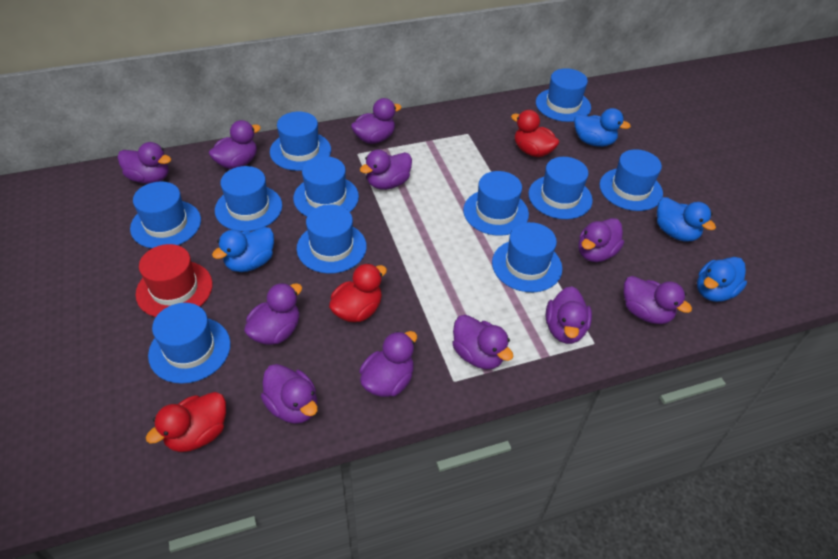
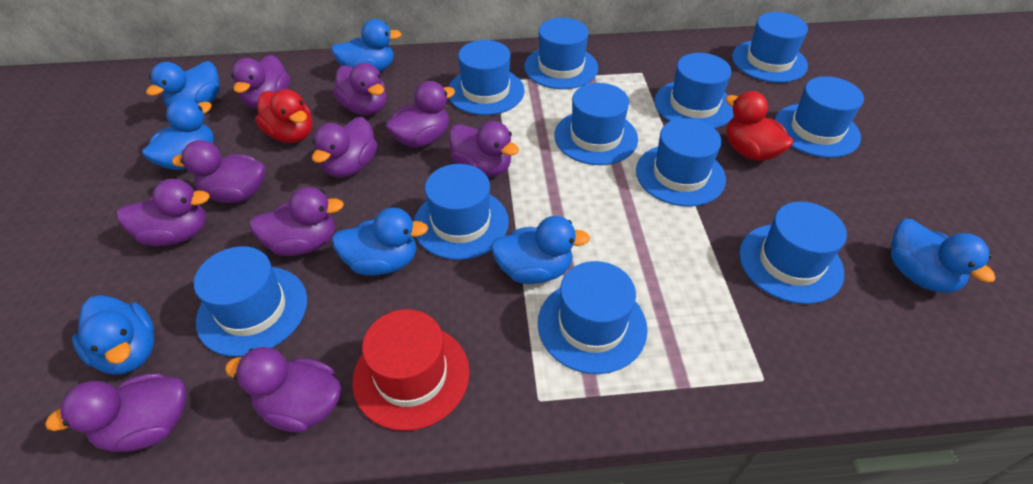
blue duck: 4 -> 7
purple duck: 11 -> 10
red duck: 3 -> 2

